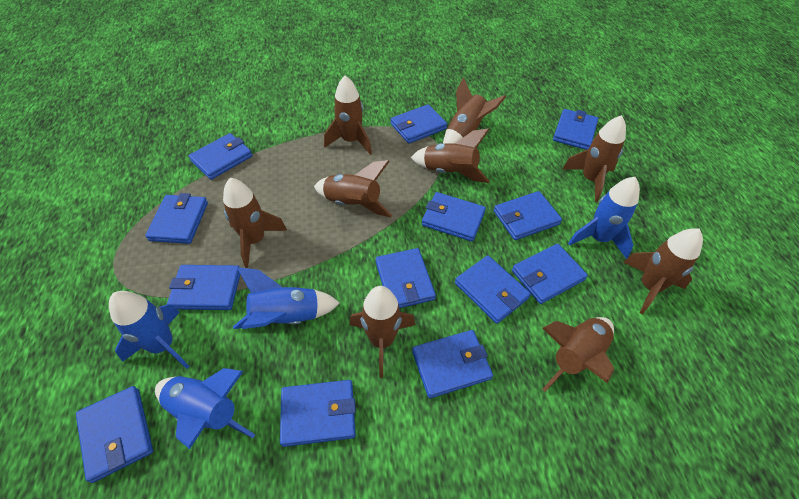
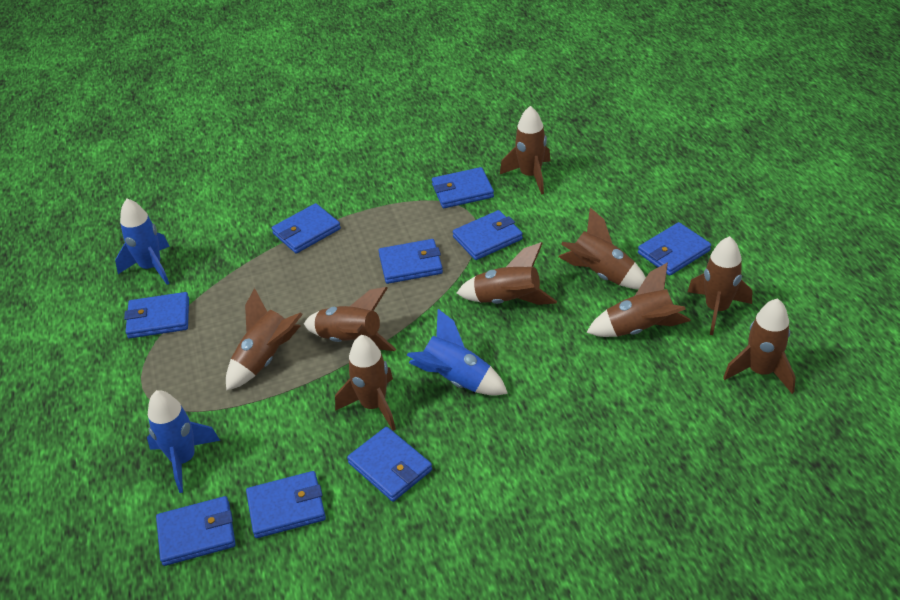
blue rocket: 4 -> 3
blue wallet: 13 -> 9

